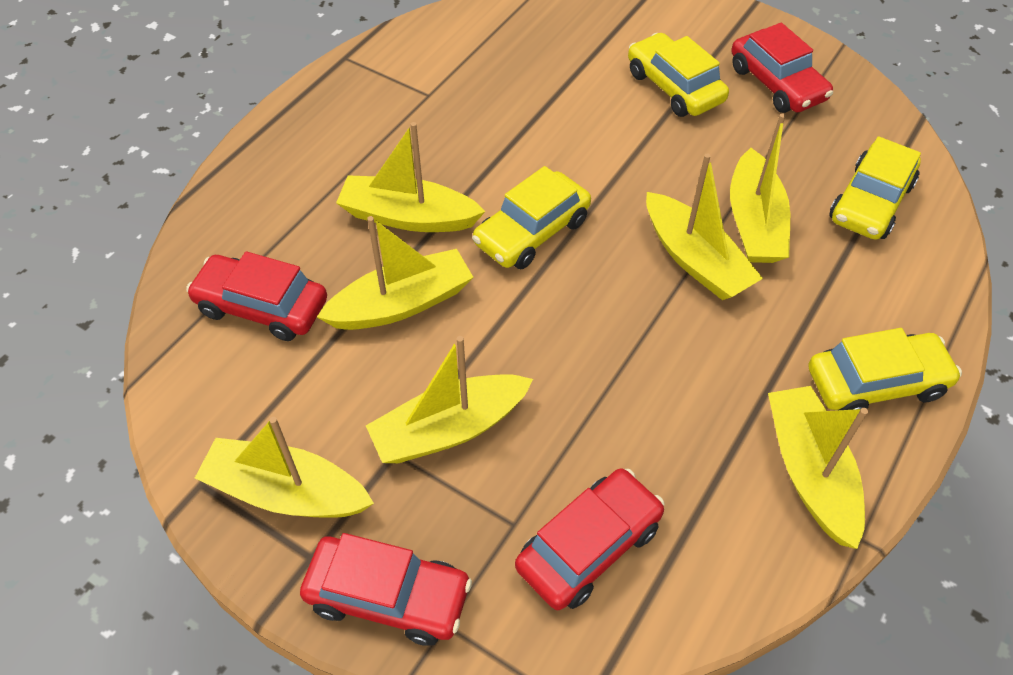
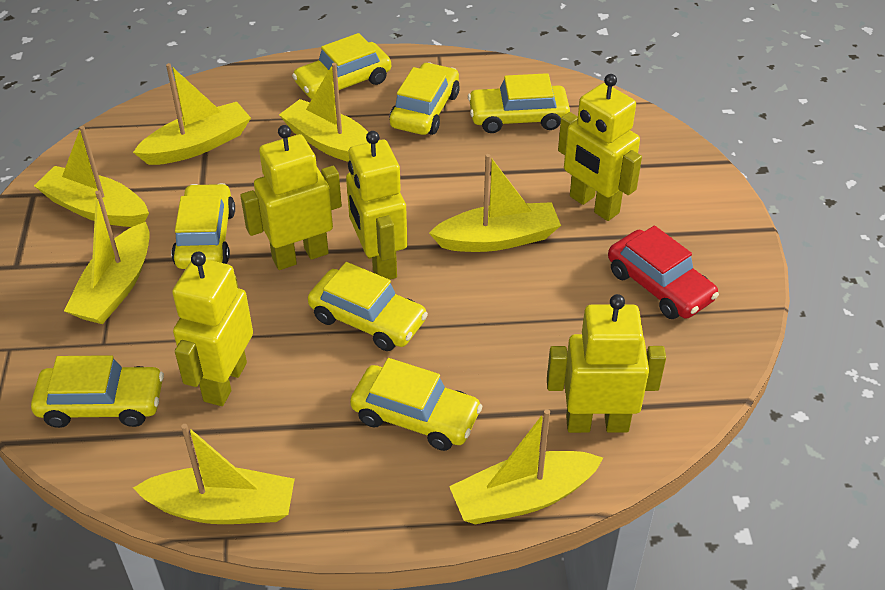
red car: 4 -> 1
yellow car: 4 -> 7
yellow robot: 0 -> 5

